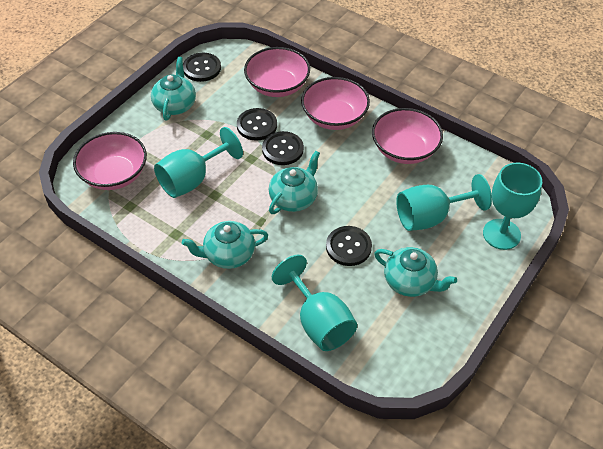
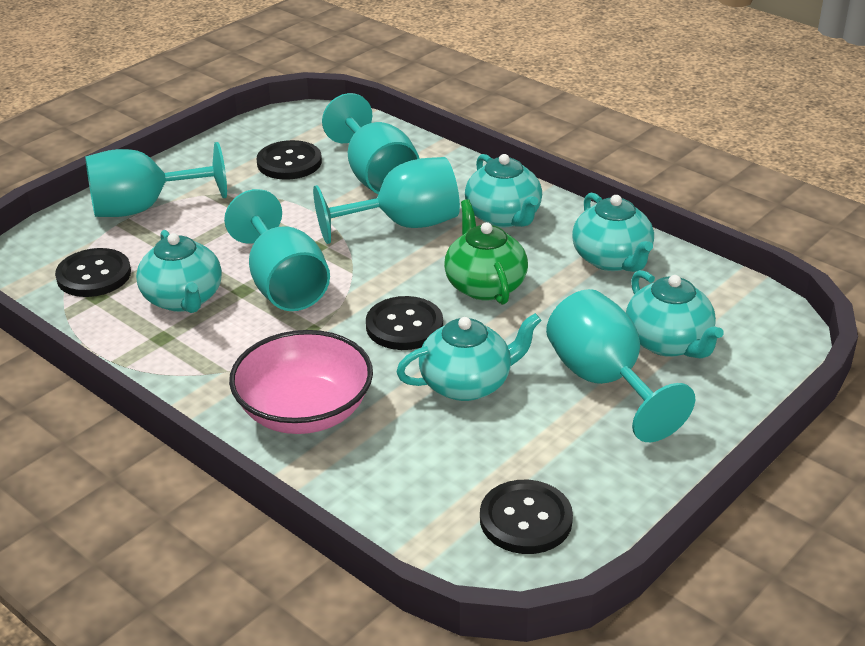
green teapot: 0 -> 1
pink bowl: 4 -> 1
turquoise goblet: 4 -> 5
turquoise teapot: 4 -> 5

